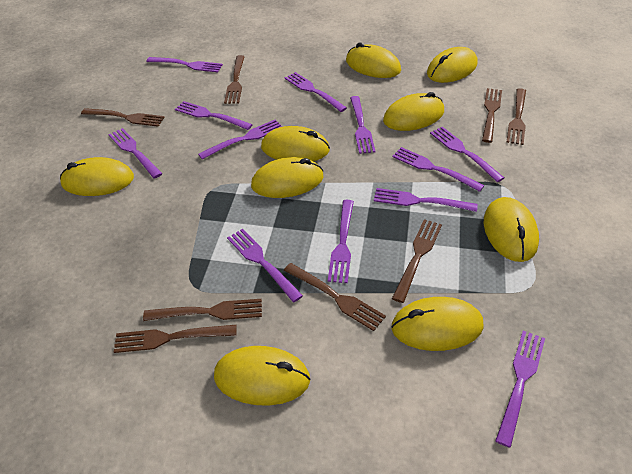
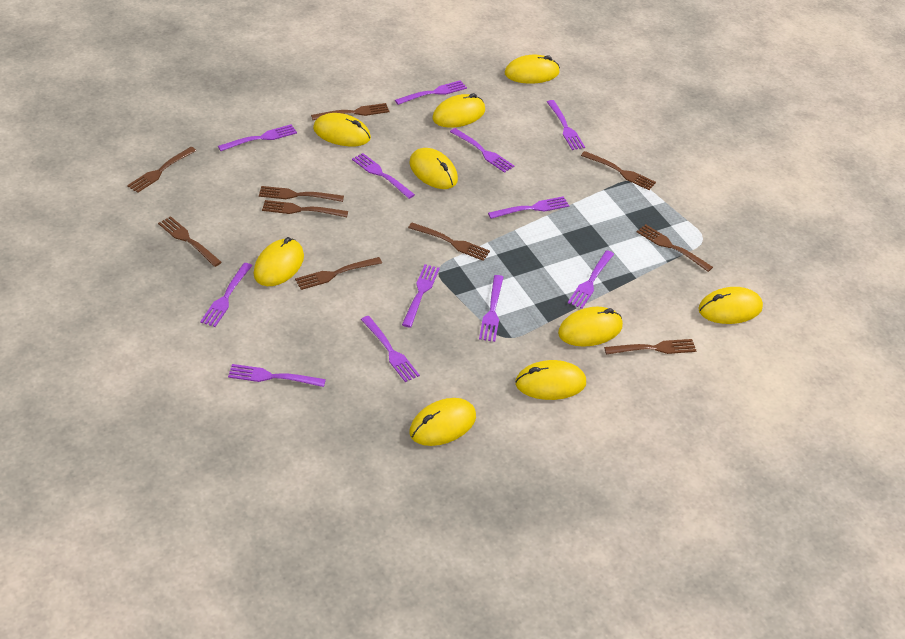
brown fork: 8 -> 10

